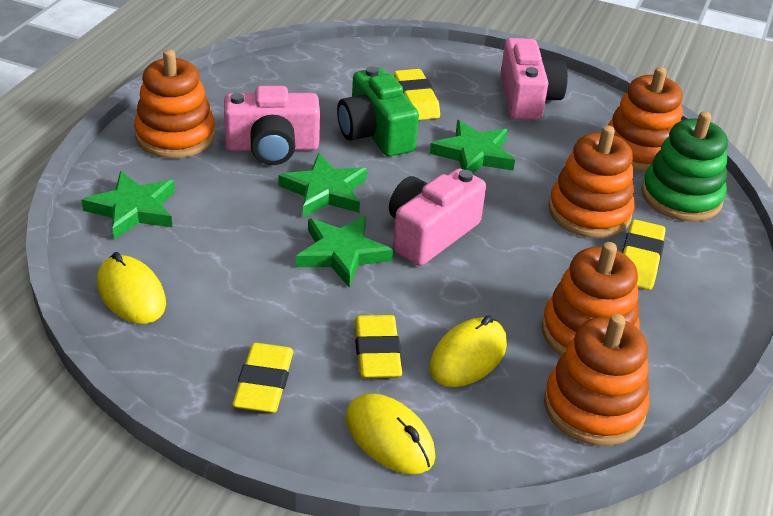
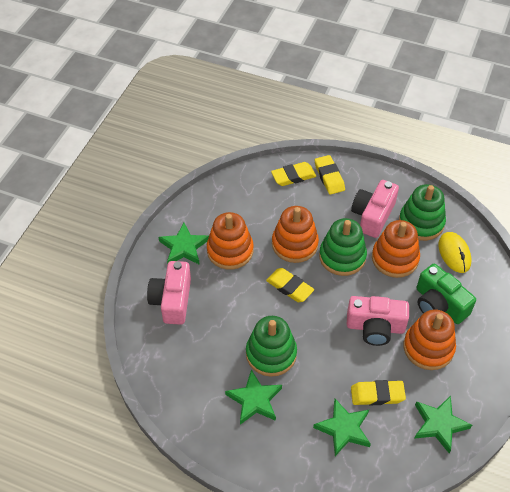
green stacking toy: 1 -> 3
orange stacking toy: 5 -> 4
yellow mouse: 3 -> 1

